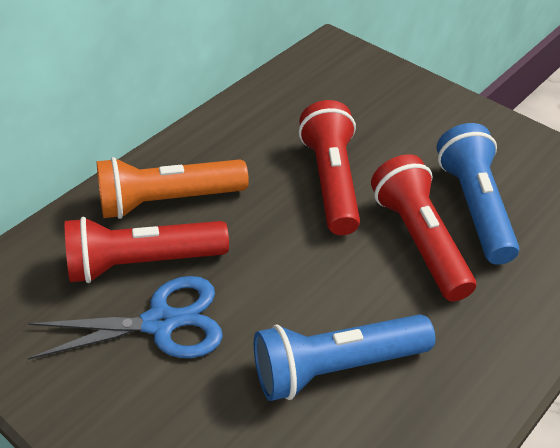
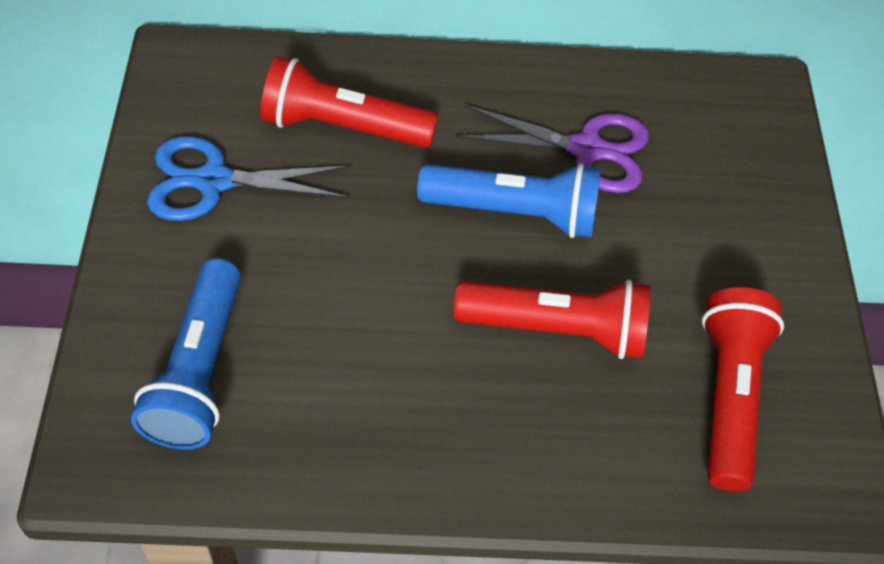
orange flashlight: 1 -> 0
purple scissors: 0 -> 1

